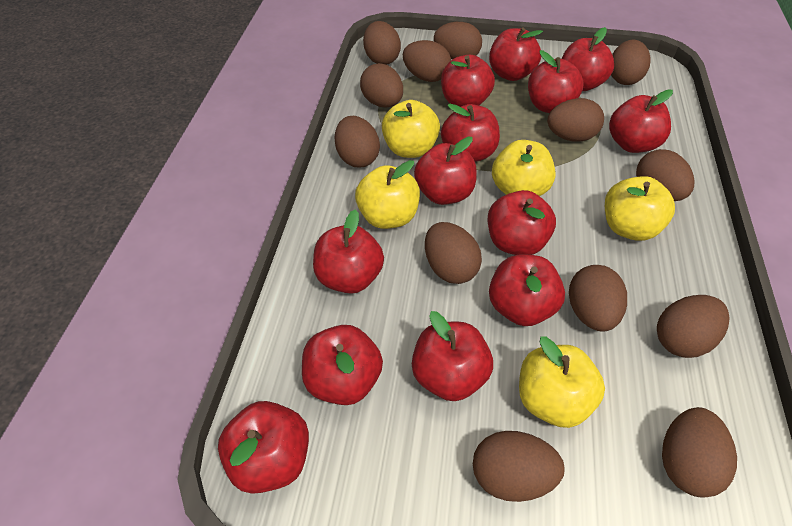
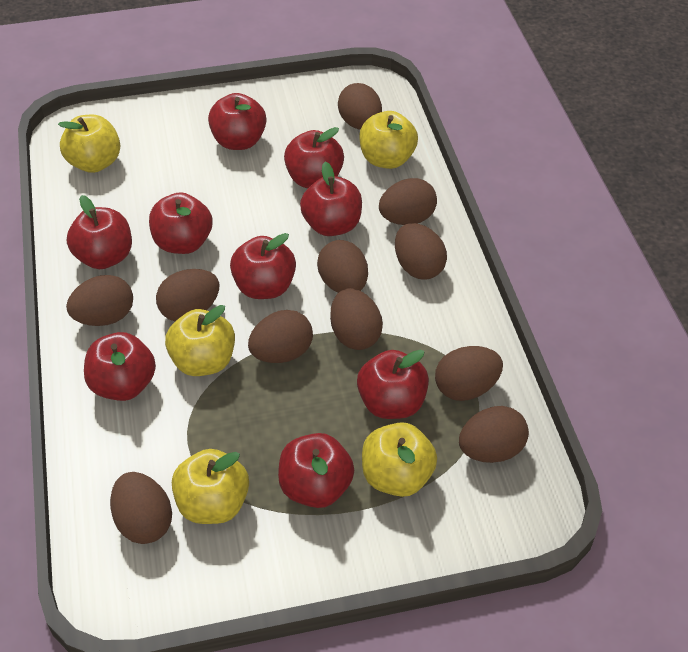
brown egg: 13 -> 11
red apple: 13 -> 9

